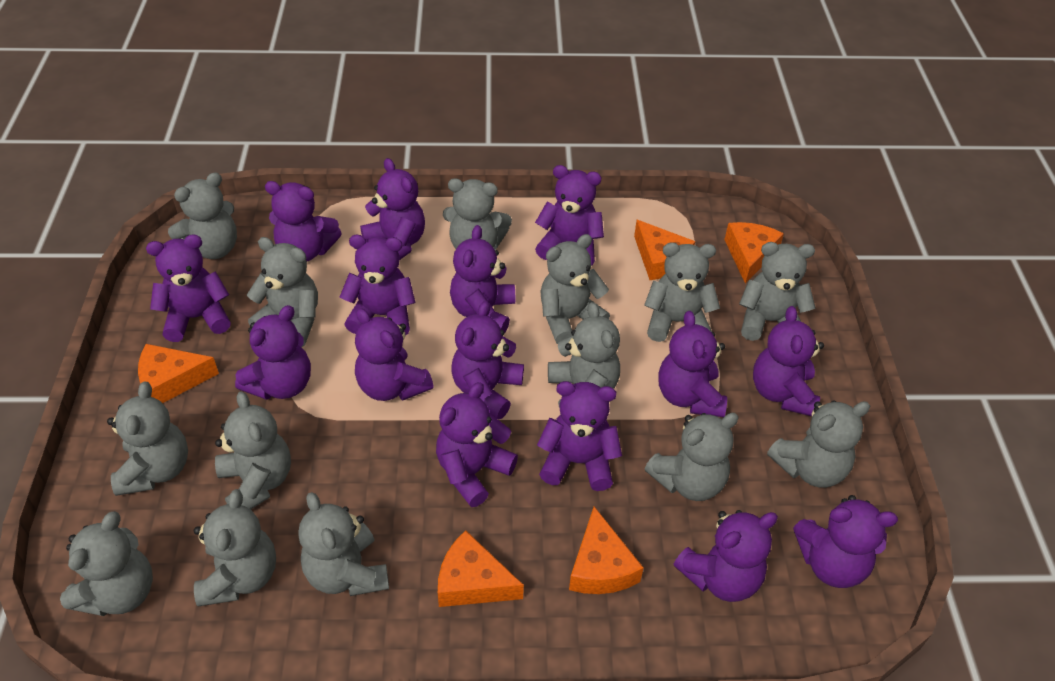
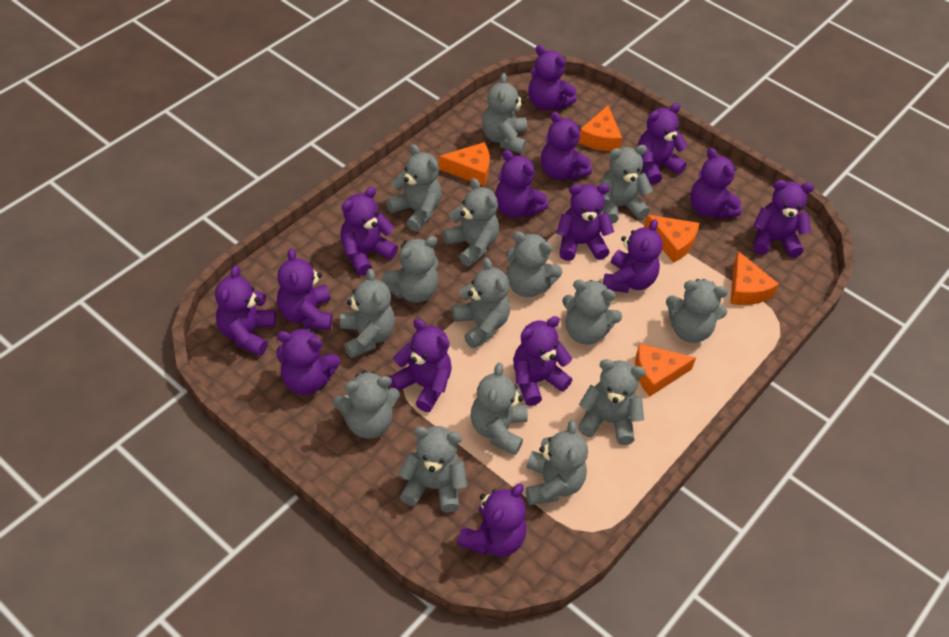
grey teddy bear: 14 -> 15

